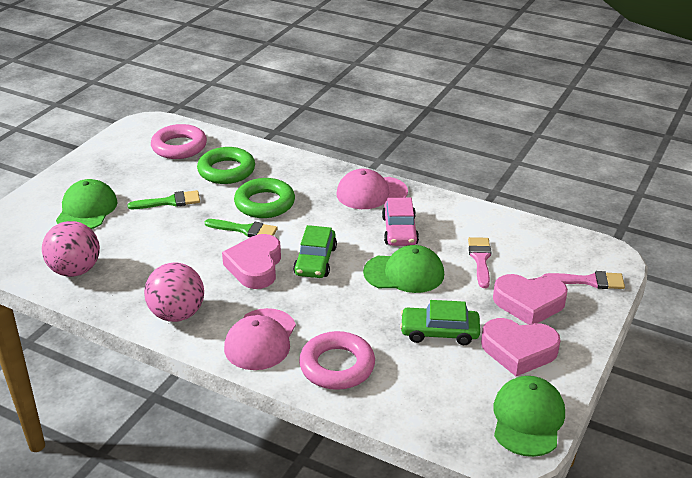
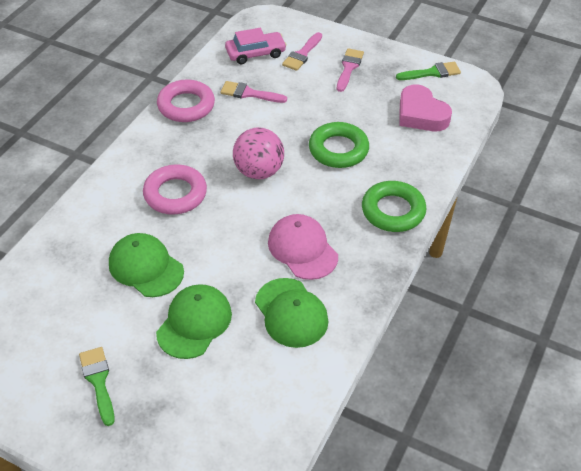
green car: 2 -> 0
pink ball: 2 -> 1
pink brush: 2 -> 3
pink cap: 2 -> 1
pink heart: 3 -> 1

